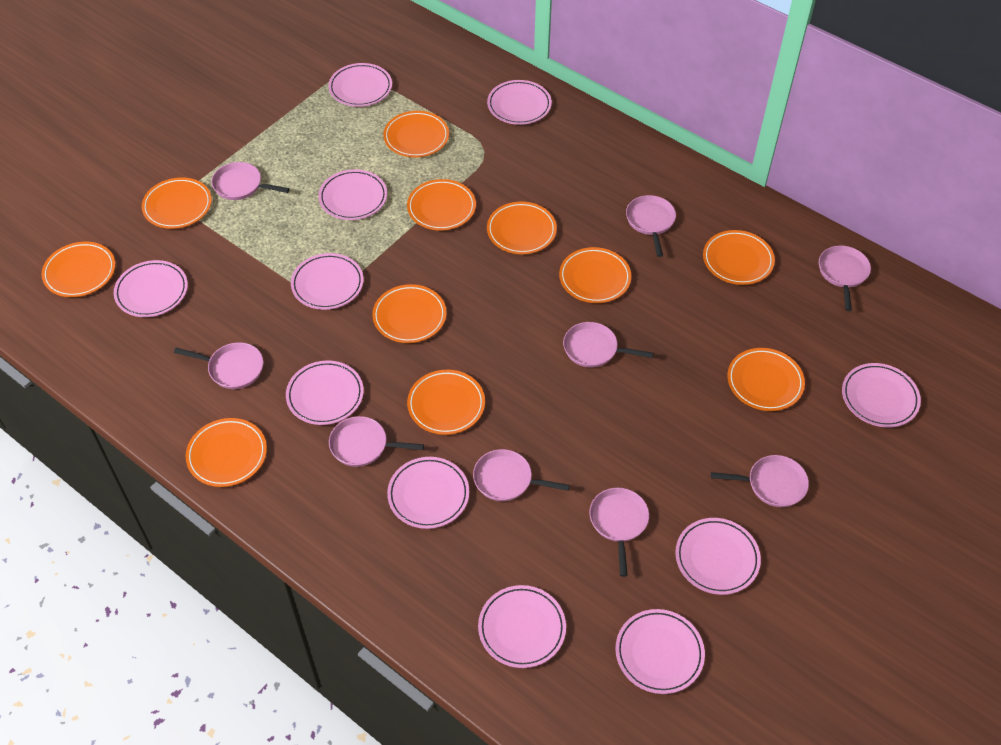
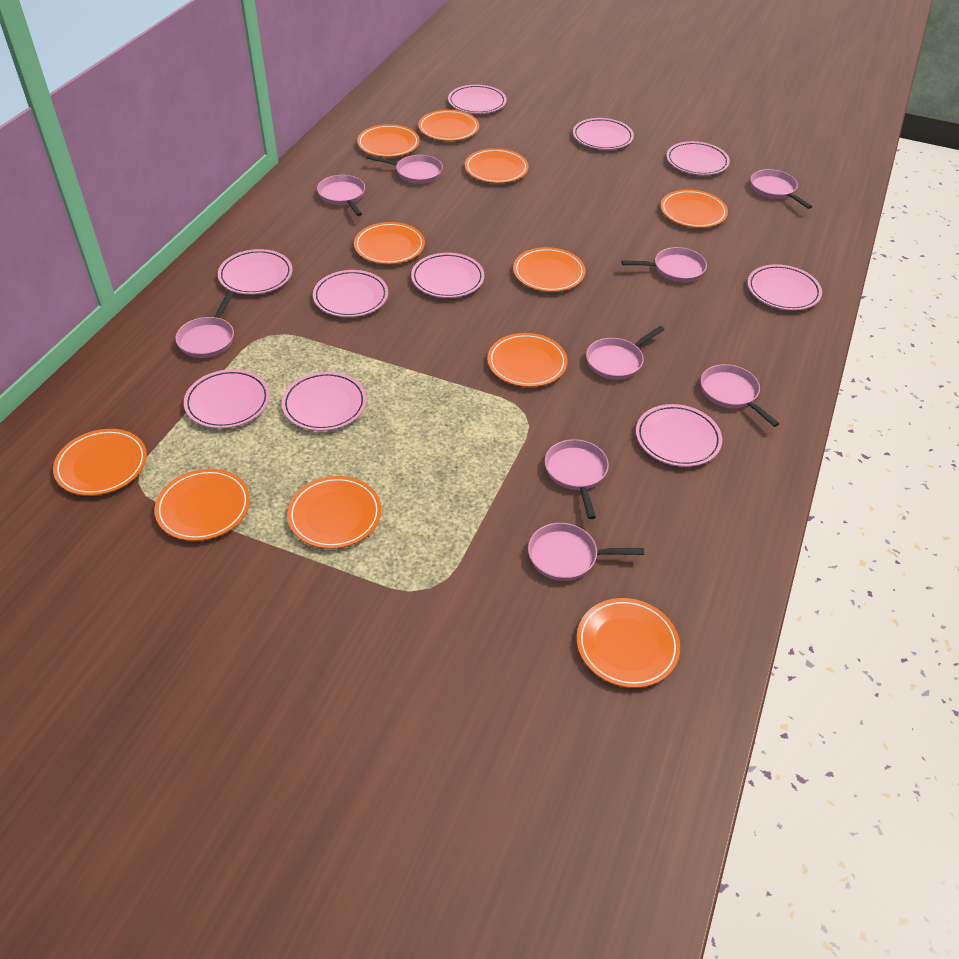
pink plate: 11 -> 10

